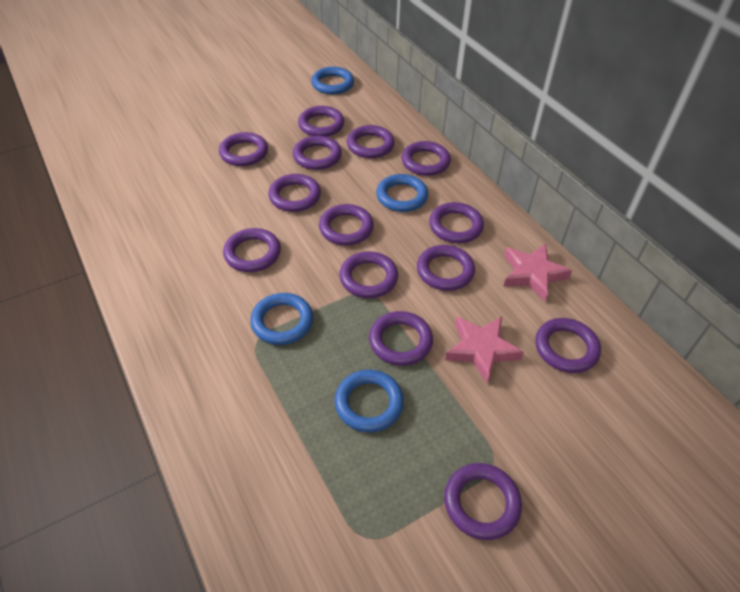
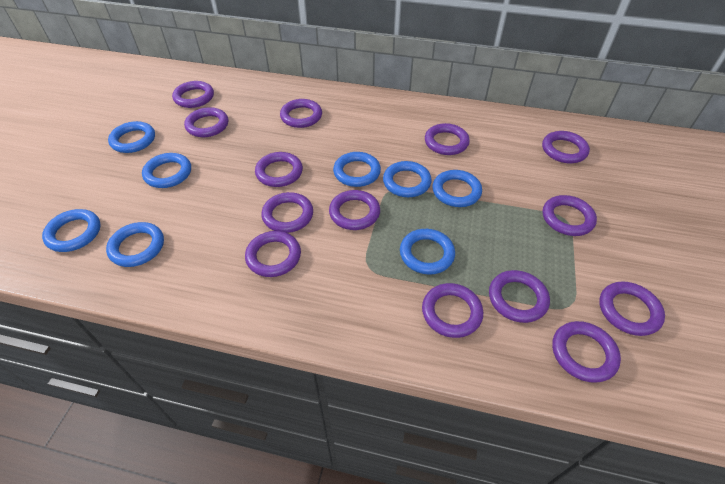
blue ring: 4 -> 8
pink star: 2 -> 0

